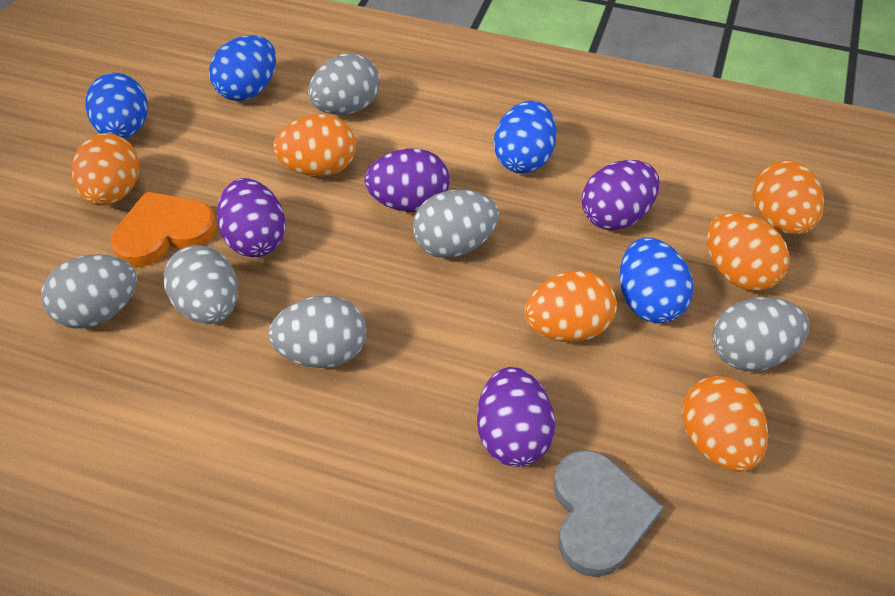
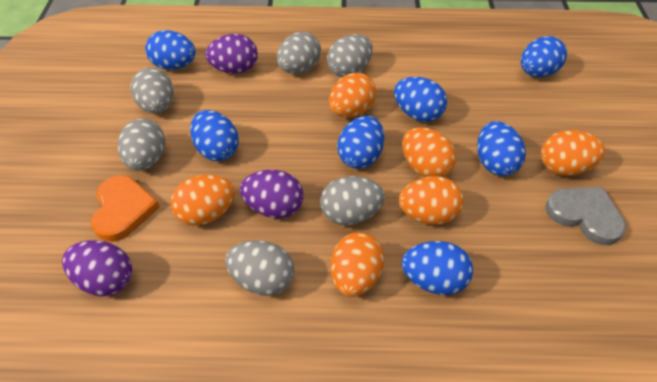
blue egg: 4 -> 7
purple egg: 4 -> 3

